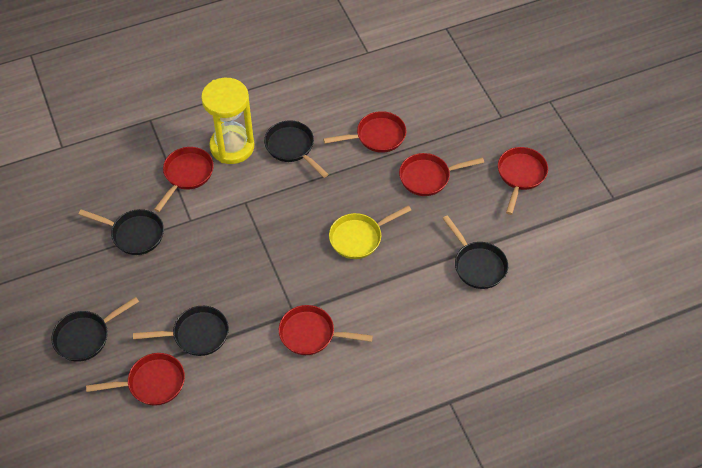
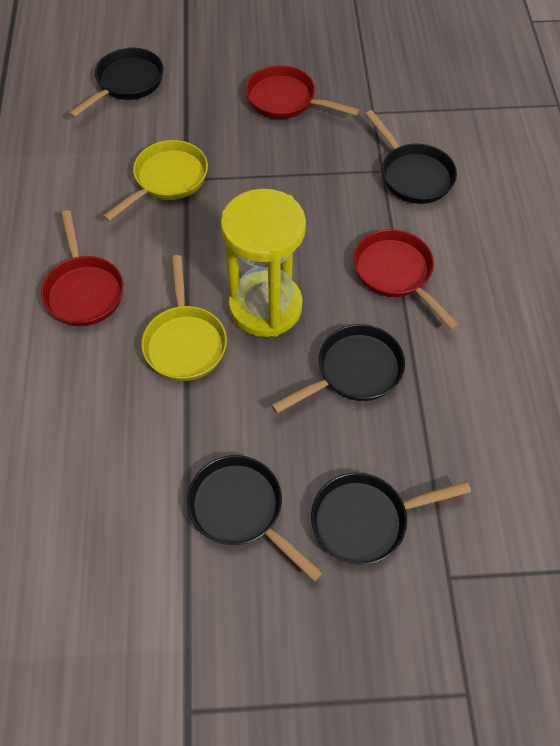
red pan: 6 -> 3
yellow pan: 1 -> 2

